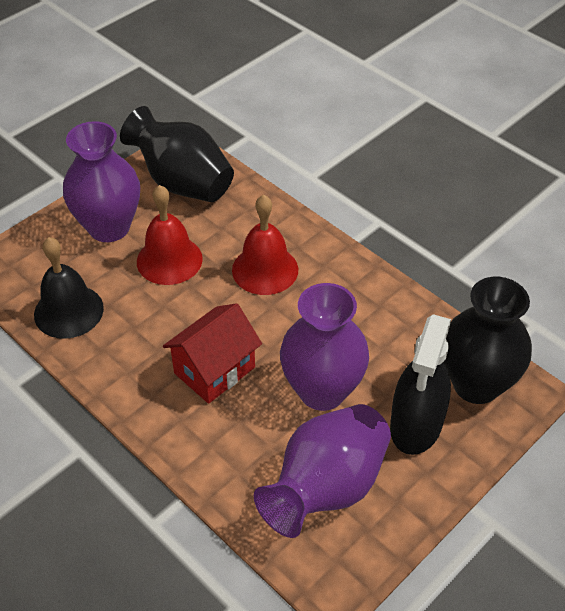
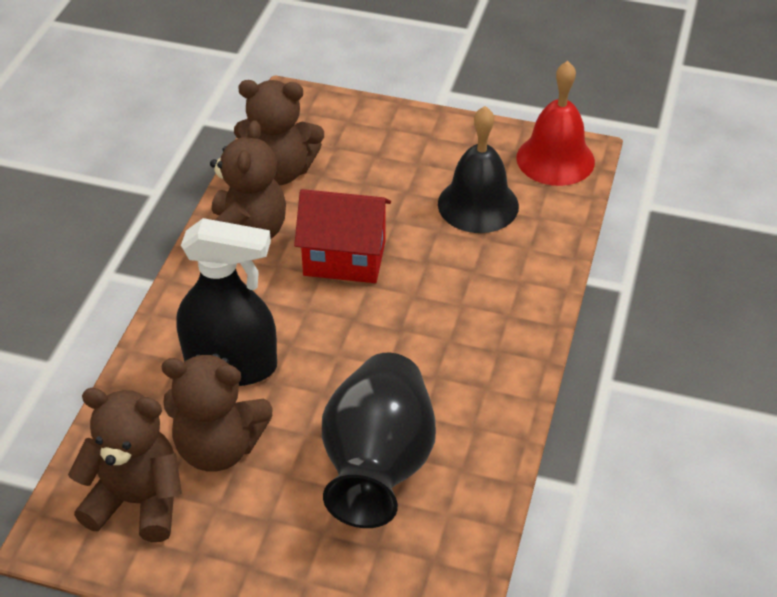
black vase: 2 -> 1
brown teddy bear: 0 -> 4
purple vase: 3 -> 0
red bell: 2 -> 1

